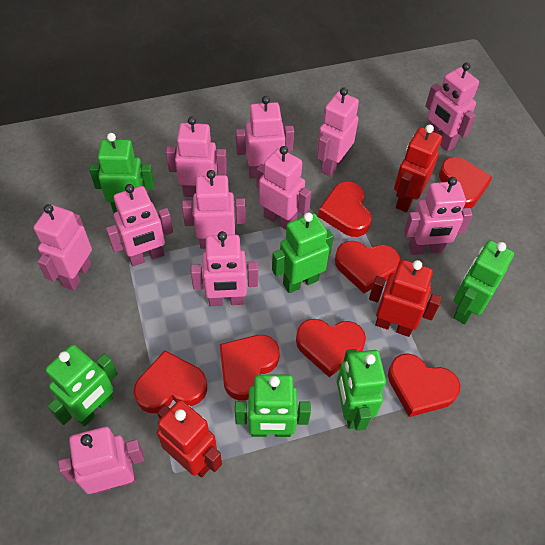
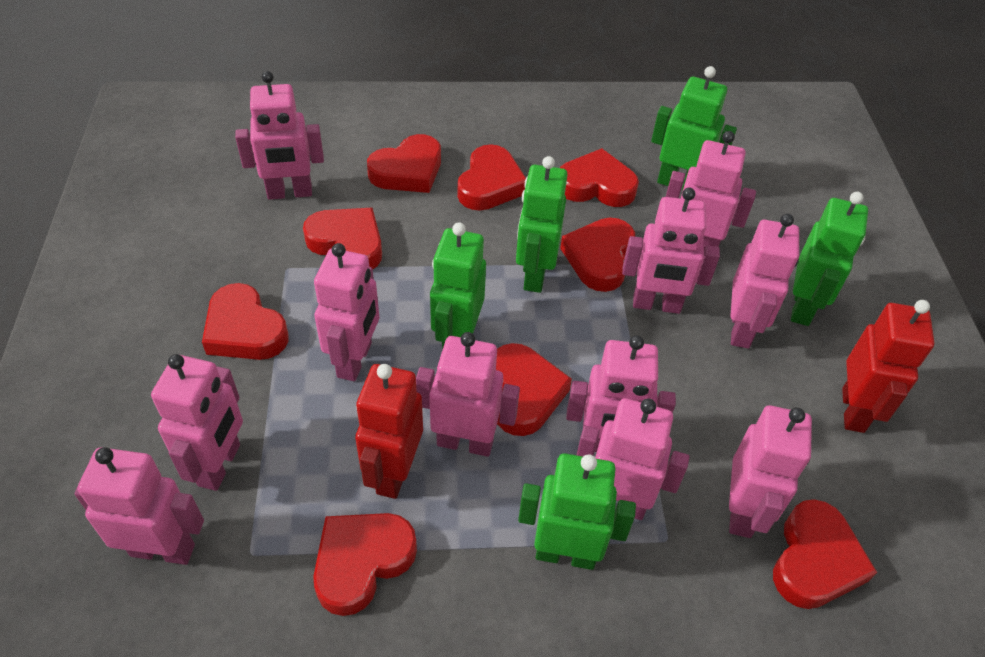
green robot: 6 -> 5
red heart: 7 -> 9
red robot: 3 -> 2

